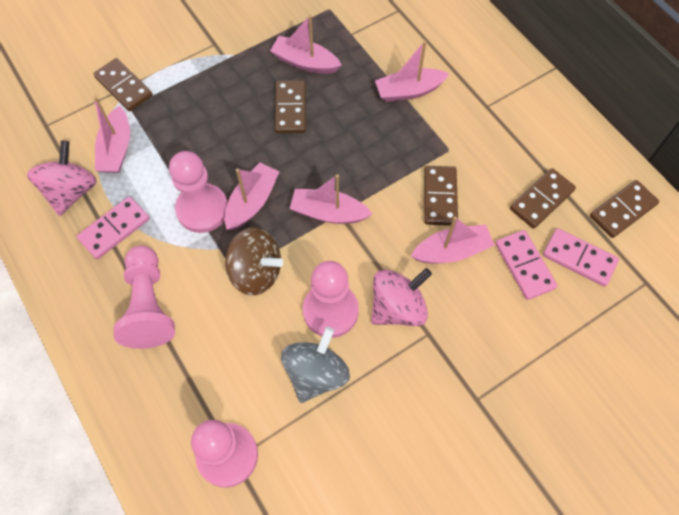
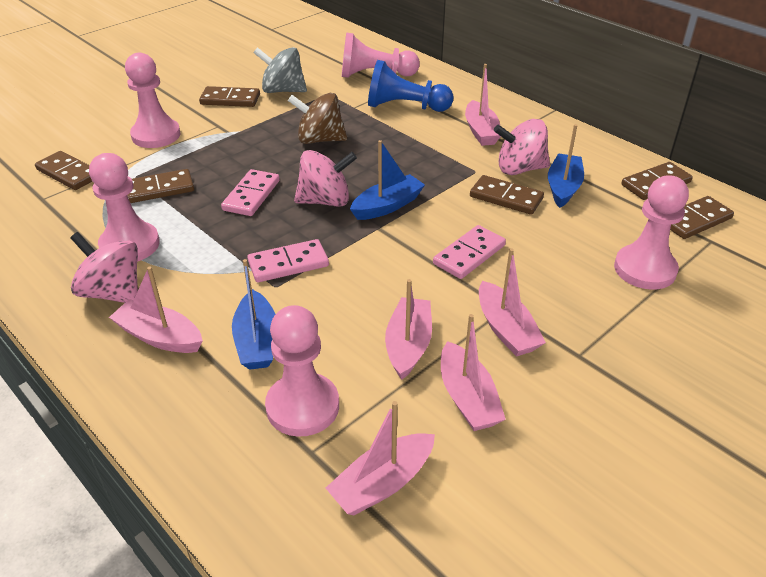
blue boat: 0 -> 3
blue pawn: 0 -> 1
brown domino: 5 -> 6
pink pawn: 4 -> 5
pink spinning top: 2 -> 3

